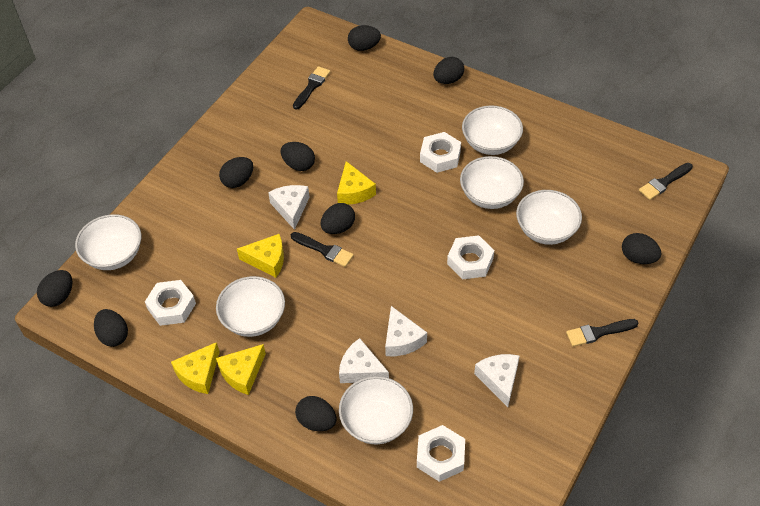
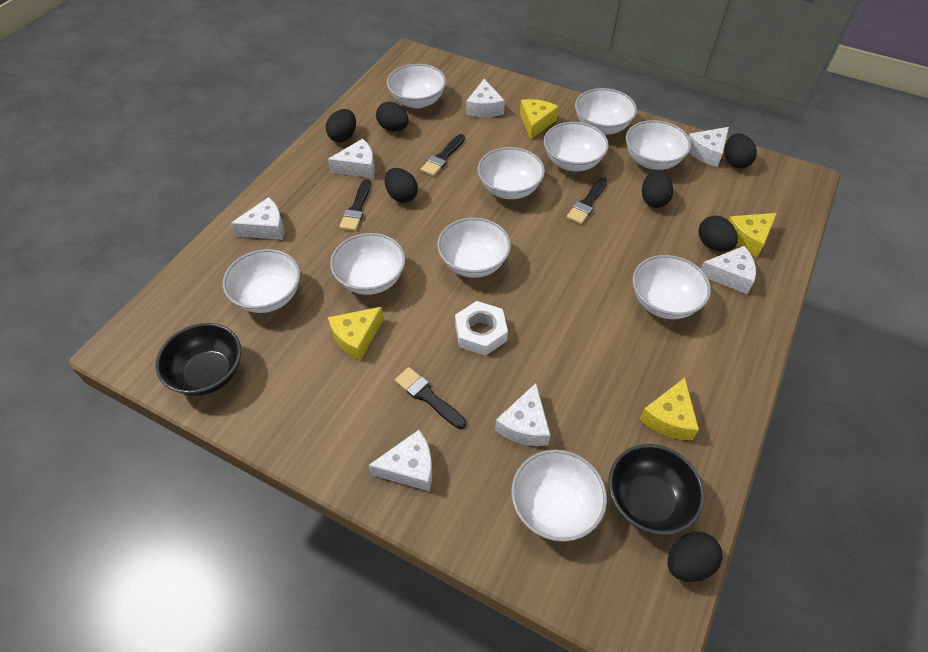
black bowl: 0 -> 2
black egg: 9 -> 7
white bowl: 6 -> 10
white cheese: 4 -> 7
white nut: 4 -> 1

